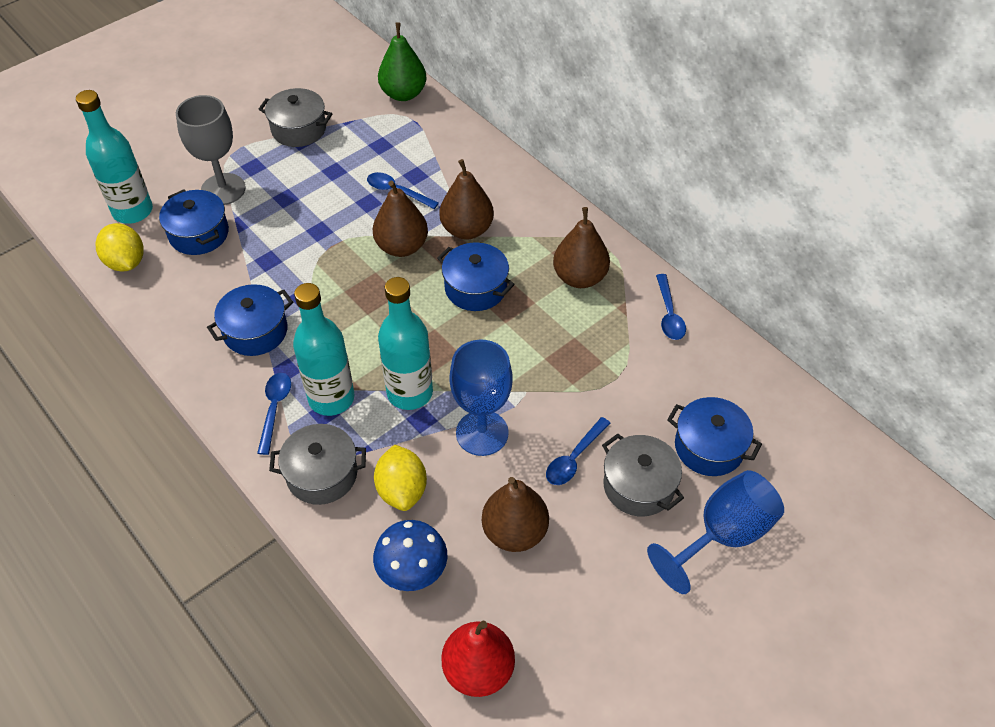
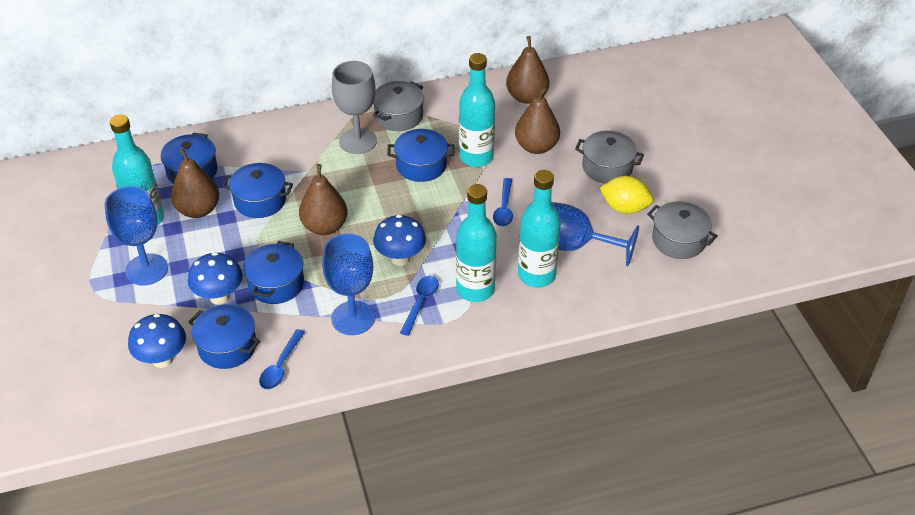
blue goblet: 2 -> 3
blue mushroom: 1 -> 3
blue pot: 4 -> 5
blue spoon: 4 -> 3
green pear: 1 -> 0
red pear: 1 -> 0
turquoise bottle: 3 -> 4
yellow lemon: 2 -> 1

